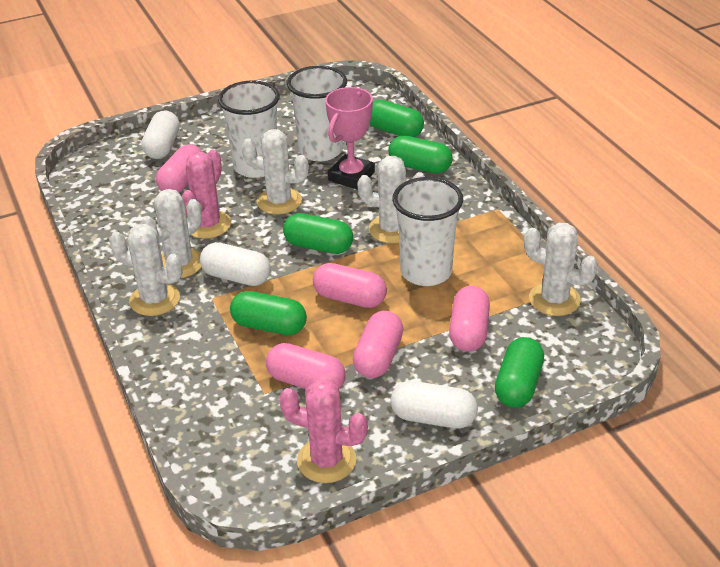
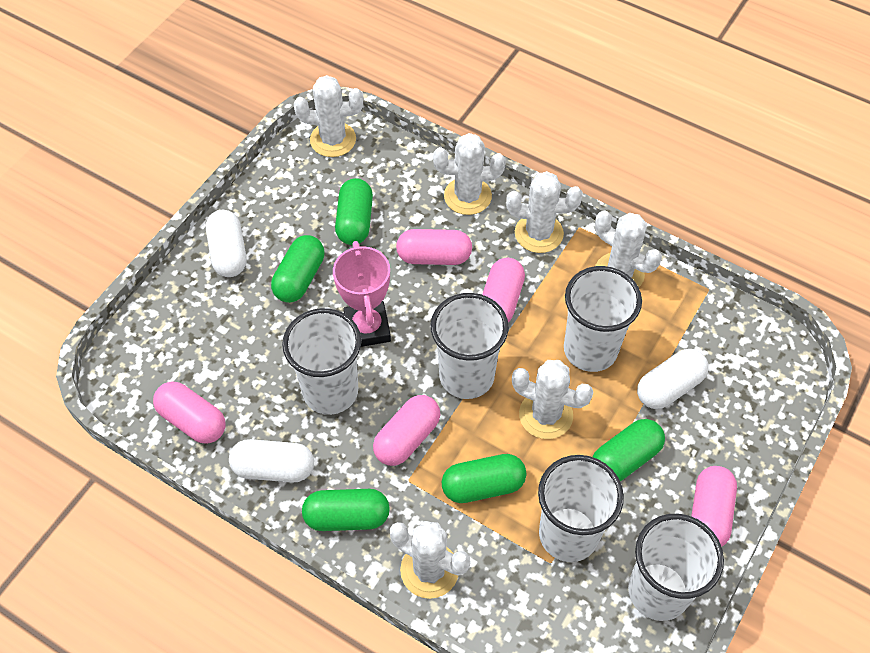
pink cactus: 2 -> 0
white cactus: 5 -> 6
white cup: 3 -> 5

